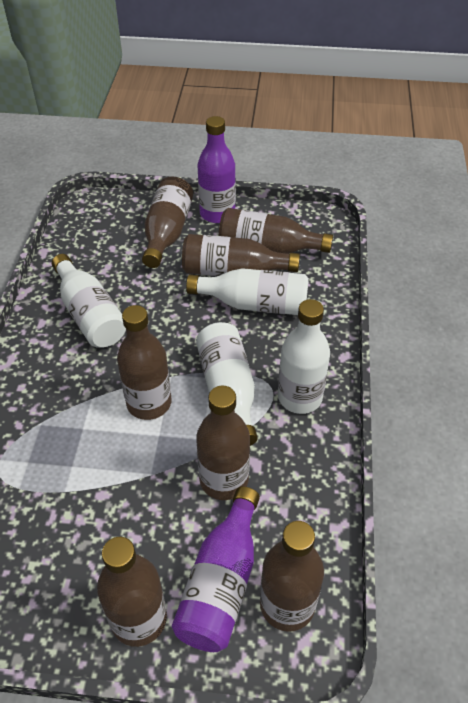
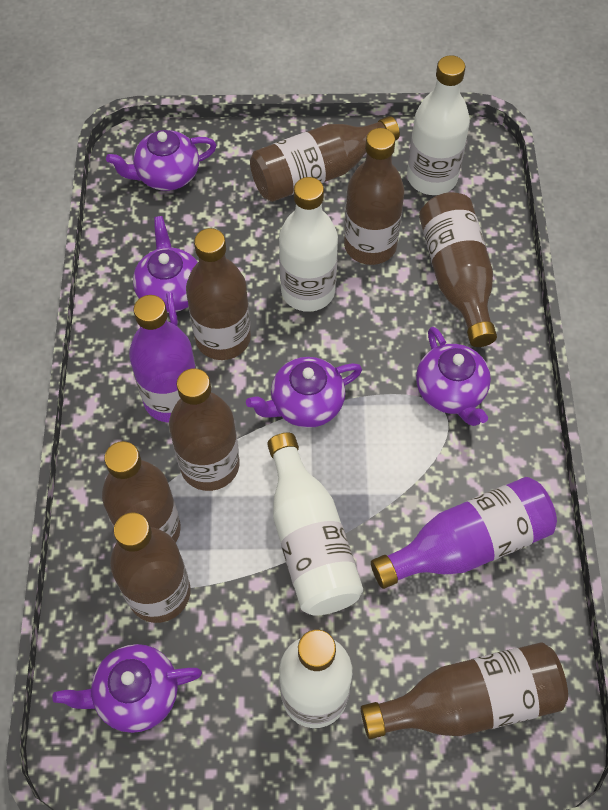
brown bottle: 7 -> 8
purple teapot: 0 -> 5

